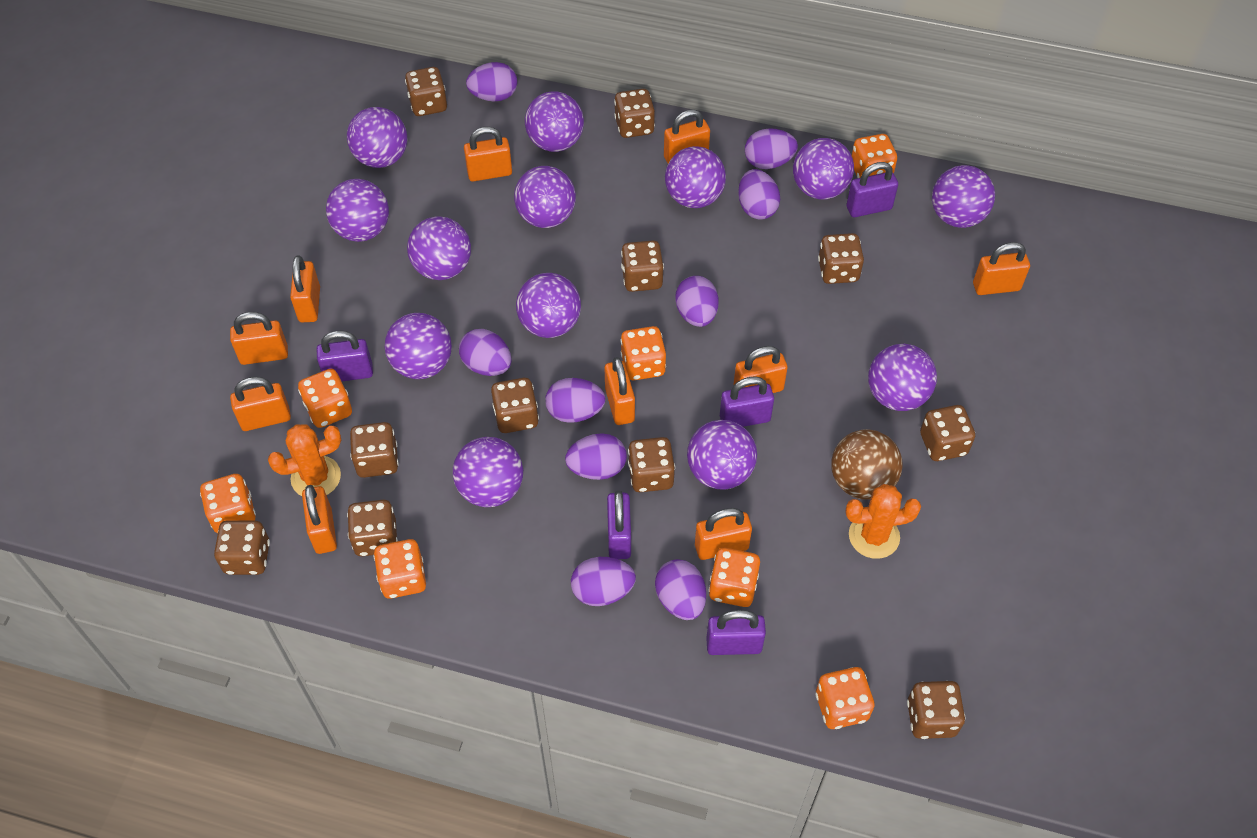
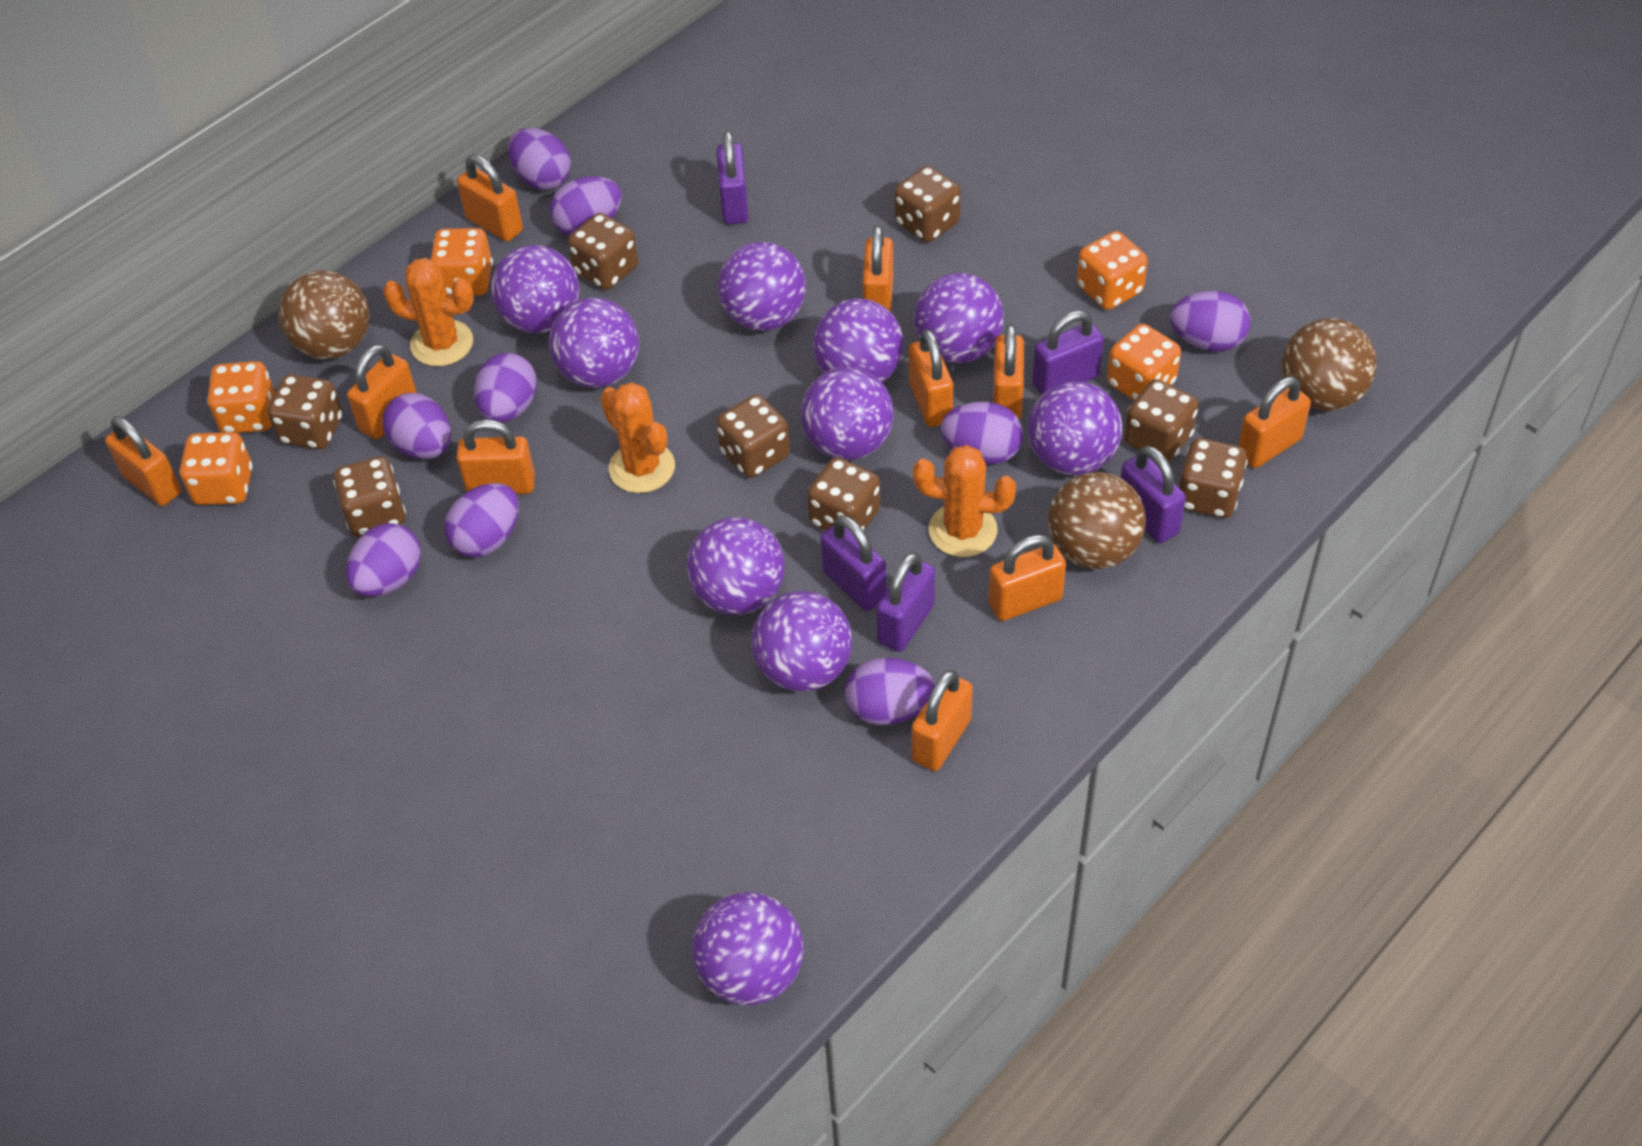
brown ball: 1 -> 3
brown dice: 11 -> 8
orange cactus: 2 -> 3
orange dice: 7 -> 5
purple ball: 13 -> 10

